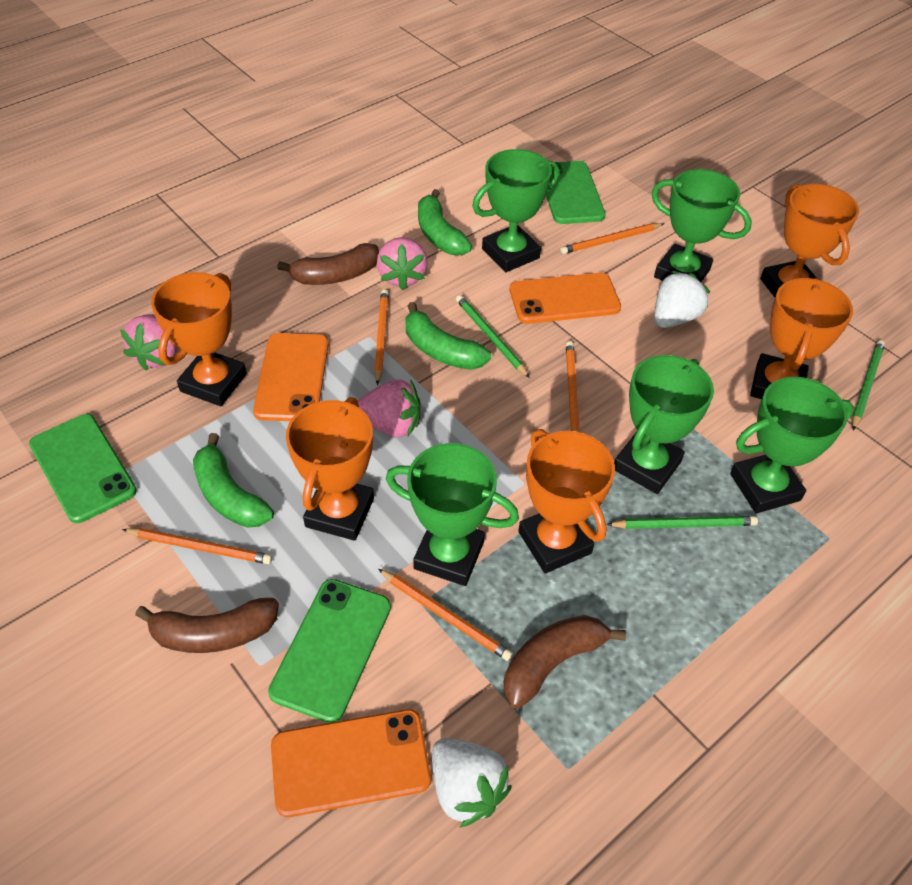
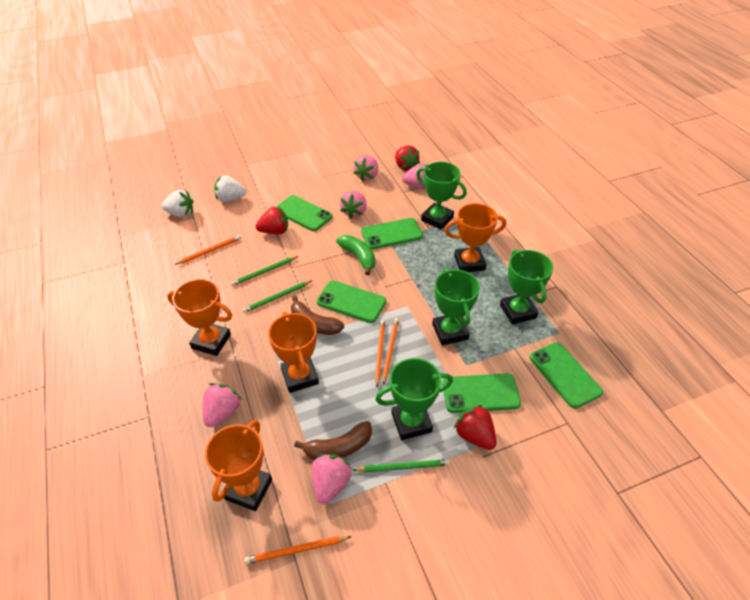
brown banana: 3 -> 2
green banana: 3 -> 1
green phone: 3 -> 5
green trophy: 5 -> 4
orange pencil: 5 -> 4
orange phone: 3 -> 0
orange trophy: 5 -> 4
pink strawberry: 3 -> 5
red strawberry: 0 -> 3

